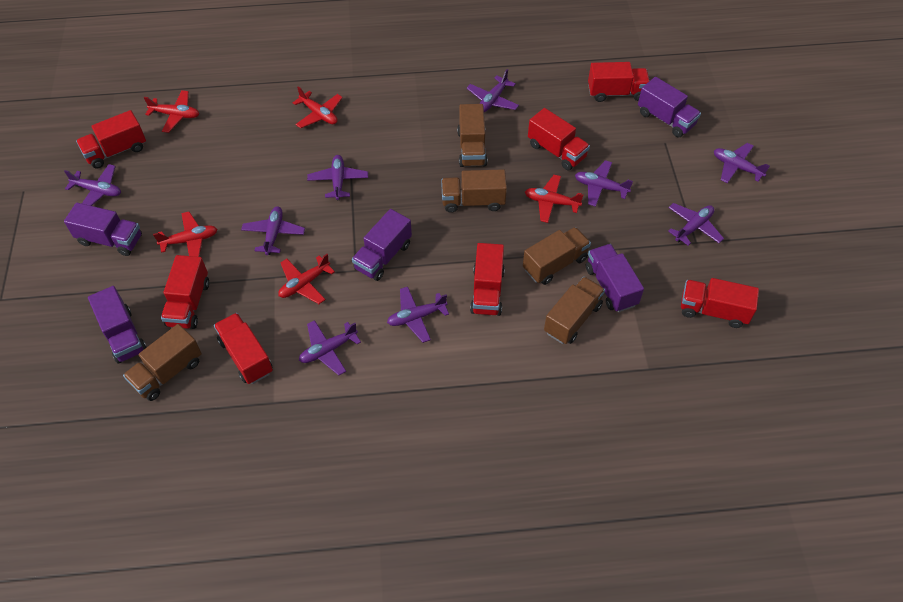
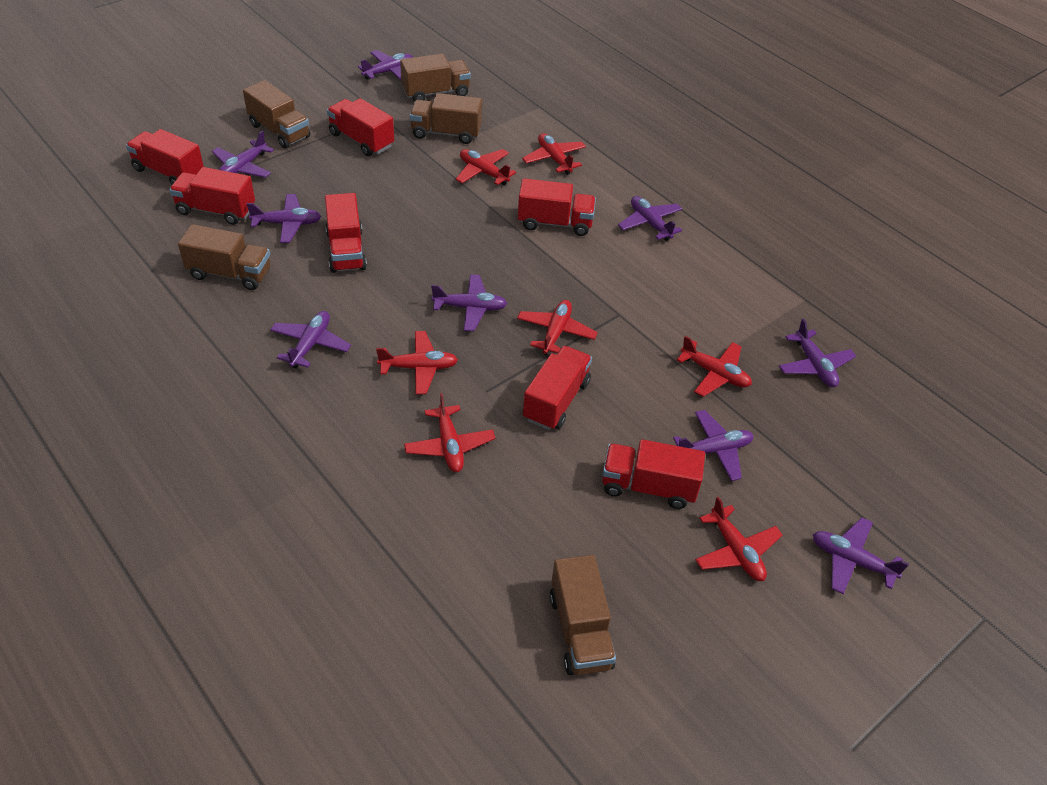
purple truck: 5 -> 0
red plane: 5 -> 7

